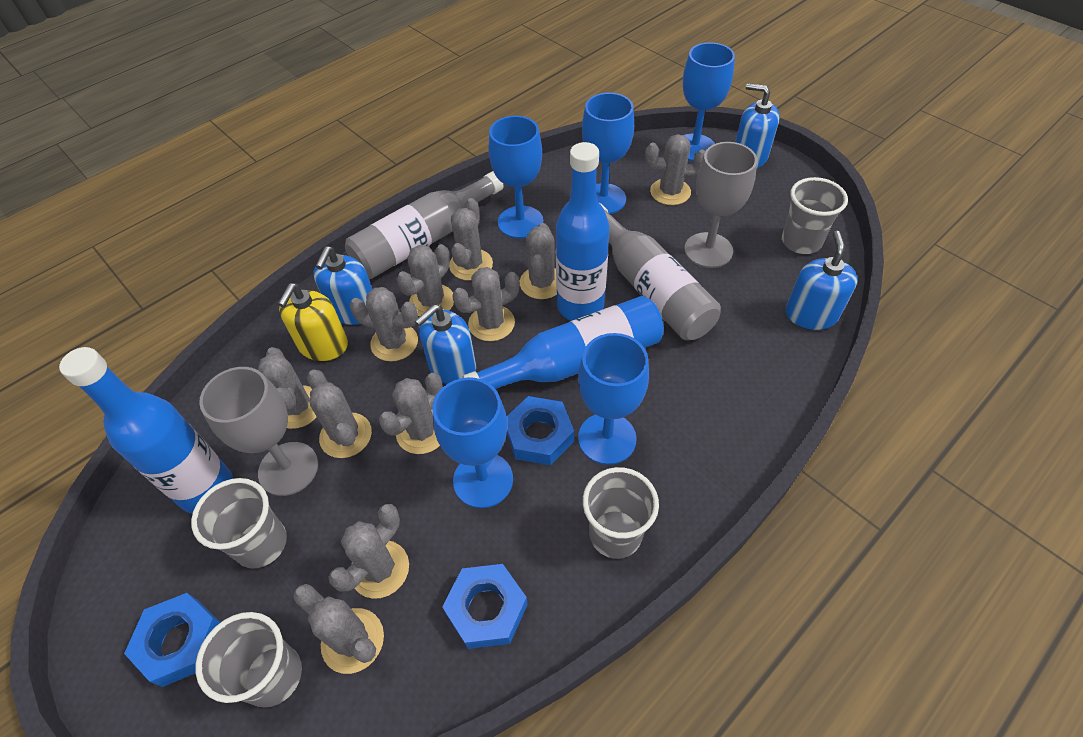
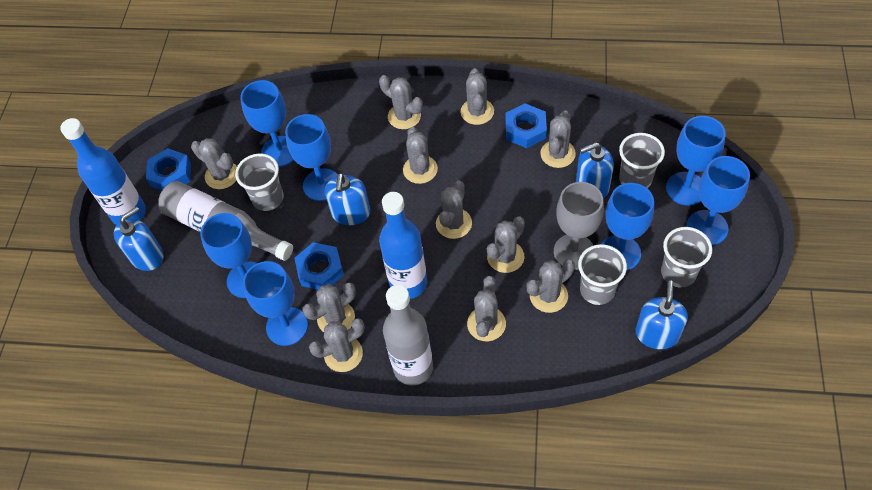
blue bottle: 3 -> 2
blue goblet: 5 -> 7
grey goblet: 2 -> 1
yellow soap dispenser: 1 -> 0

